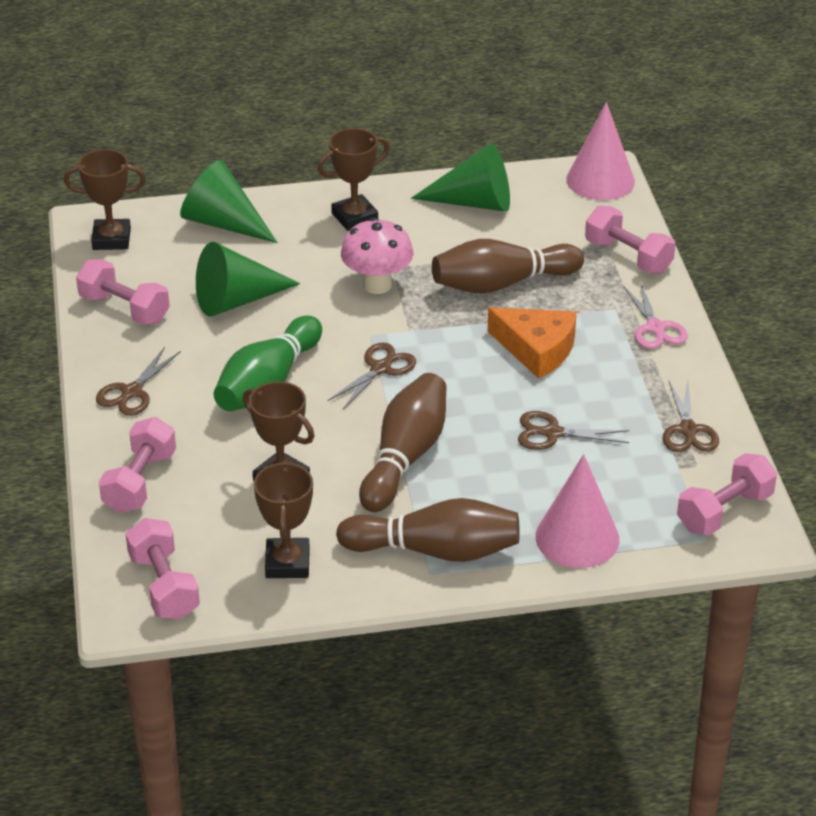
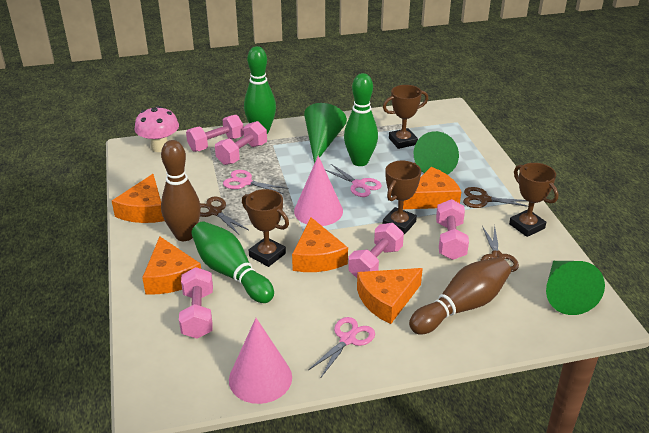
brown bowling pin: 3 -> 2
brown scissors: 4 -> 3
green bowling pin: 1 -> 3
orange cheese: 1 -> 5
pink scissors: 1 -> 3

